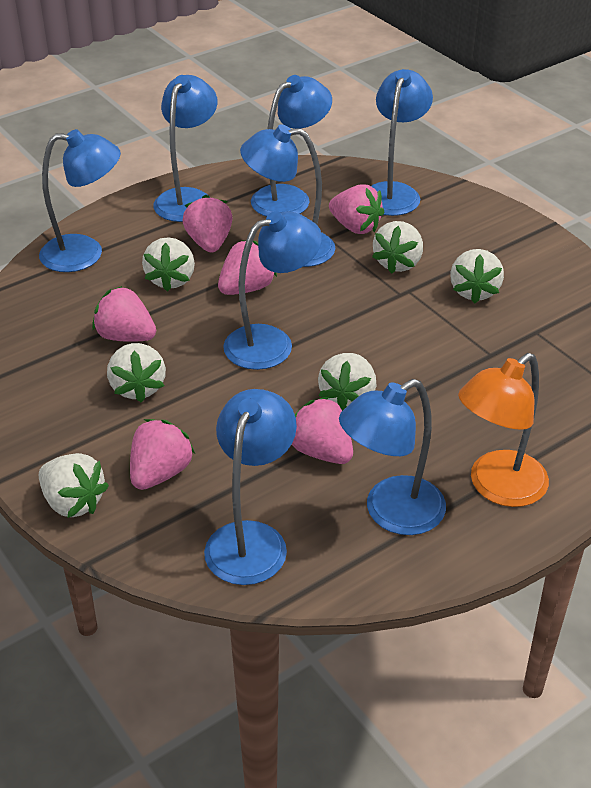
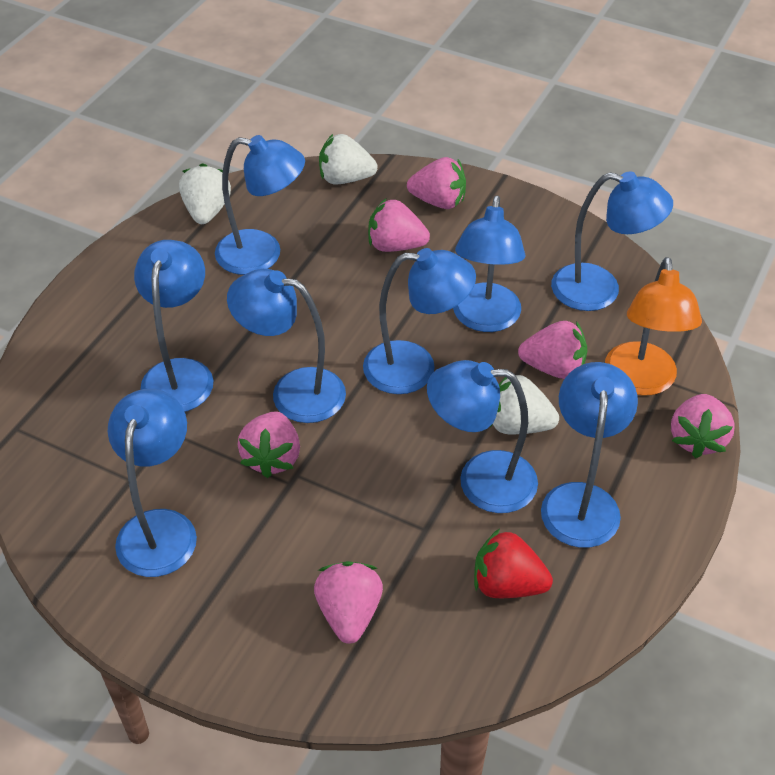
blue lamp: 8 -> 9
red strawberry: 0 -> 1
white strawberry: 6 -> 3

